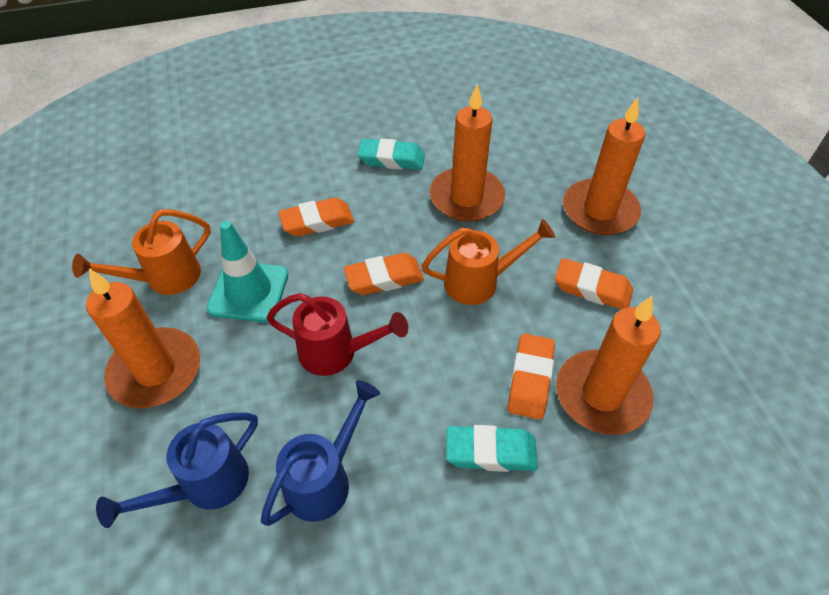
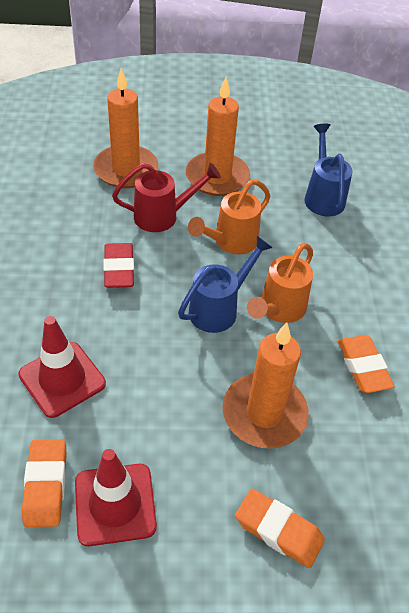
orange candle: 4 -> 3
orange eraser: 4 -> 3
red eraser: 0 -> 1
red traffic cone: 0 -> 2
turquoise eraser: 2 -> 0
turquoise traffic cone: 1 -> 0

